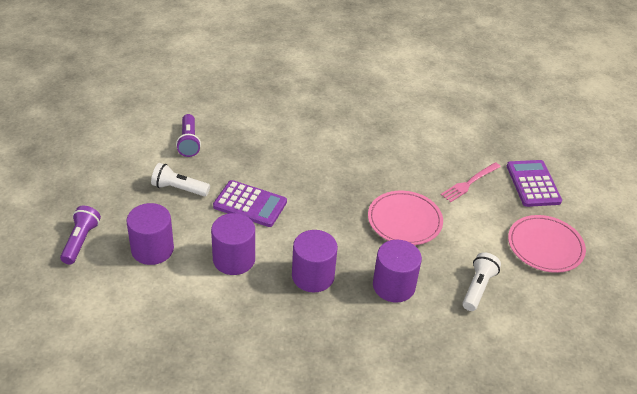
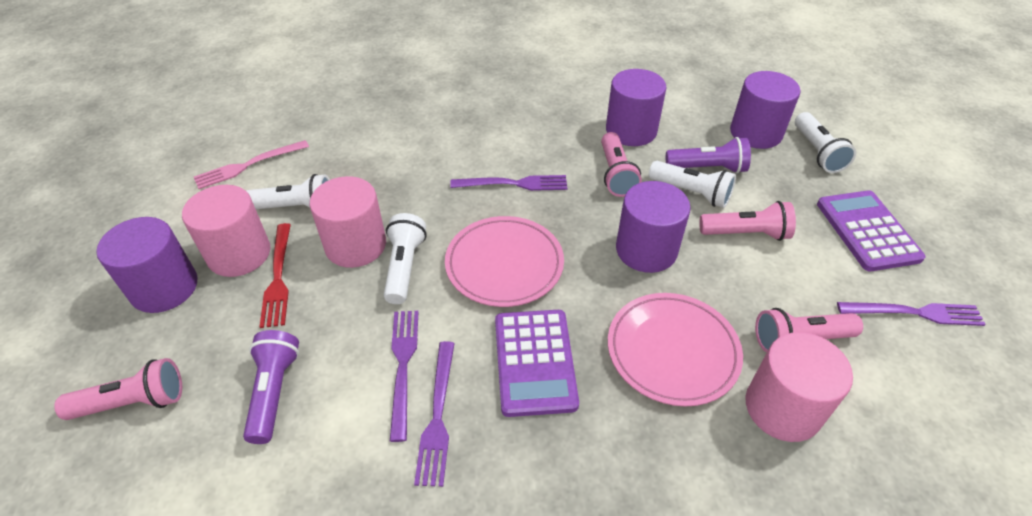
pink cylinder: 0 -> 3
pink flashlight: 0 -> 4
purple fork: 0 -> 4
red fork: 0 -> 1
white flashlight: 2 -> 4

